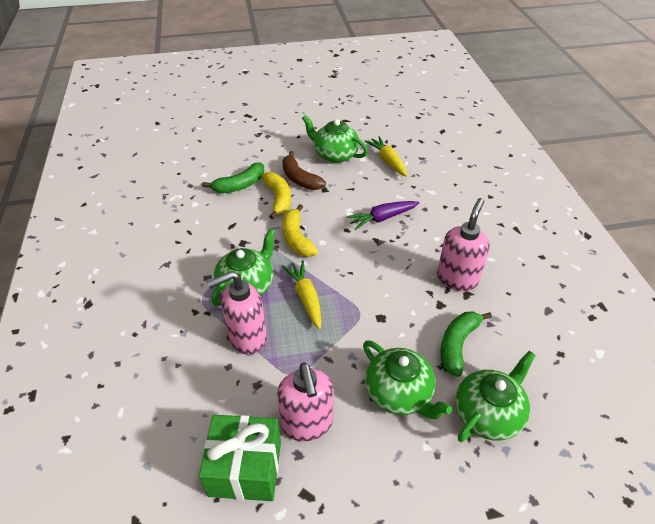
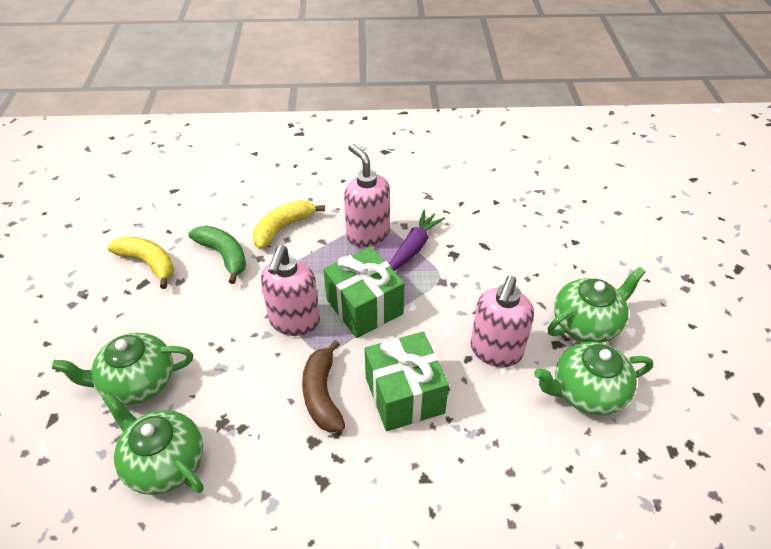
green banana: 2 -> 1
green gift: 1 -> 2
yellow carrot: 2 -> 0

